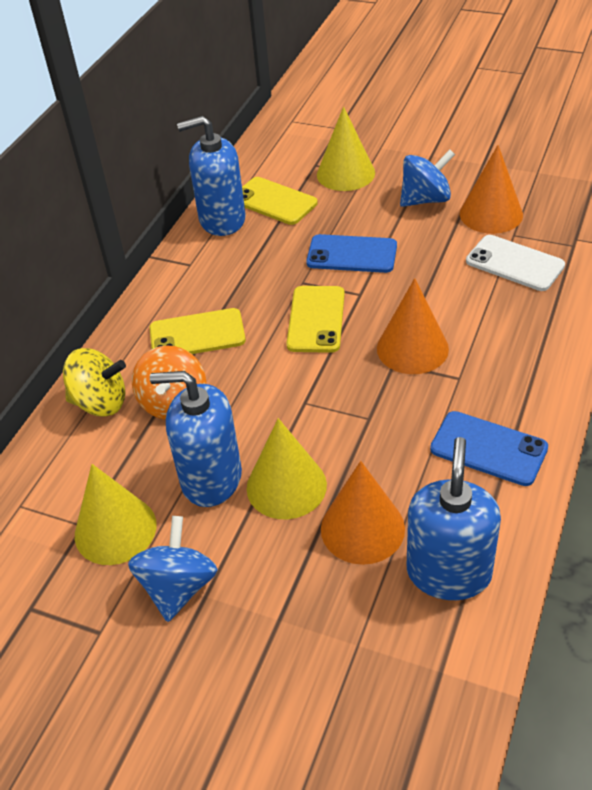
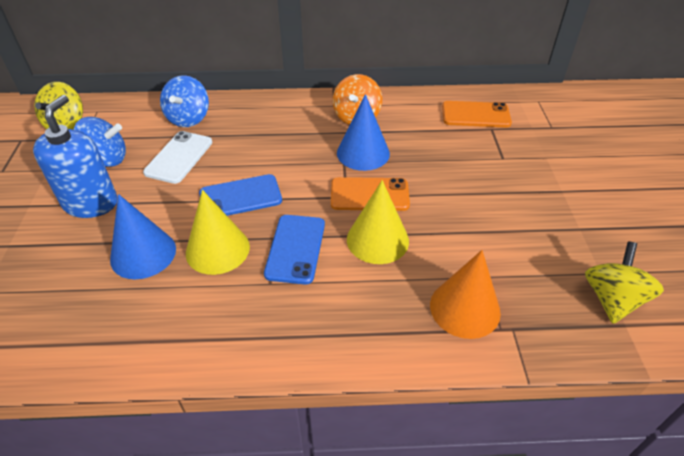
blue cone: 0 -> 2
blue soap dispenser: 3 -> 1
orange cone: 3 -> 1
orange phone: 0 -> 2
yellow cone: 3 -> 2
yellow phone: 3 -> 0
yellow spinning top: 1 -> 2

